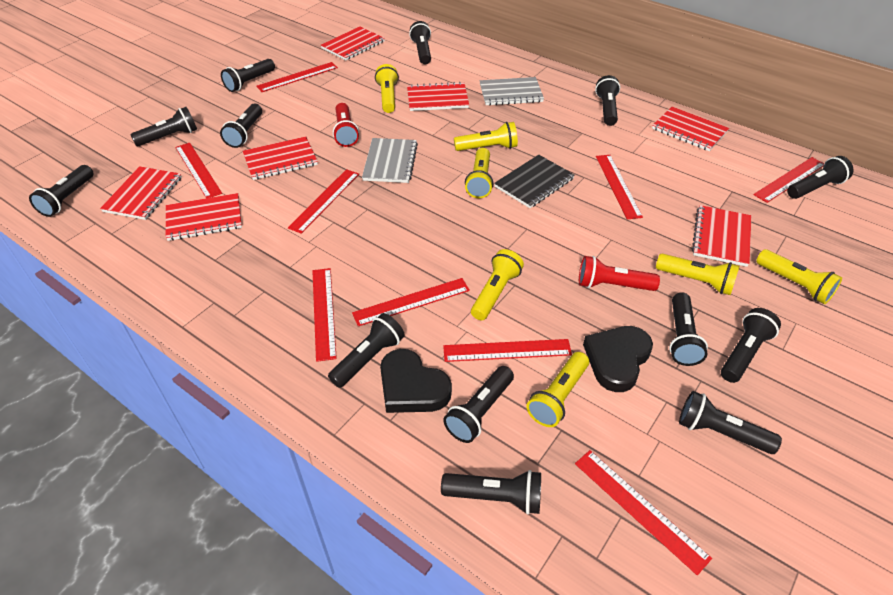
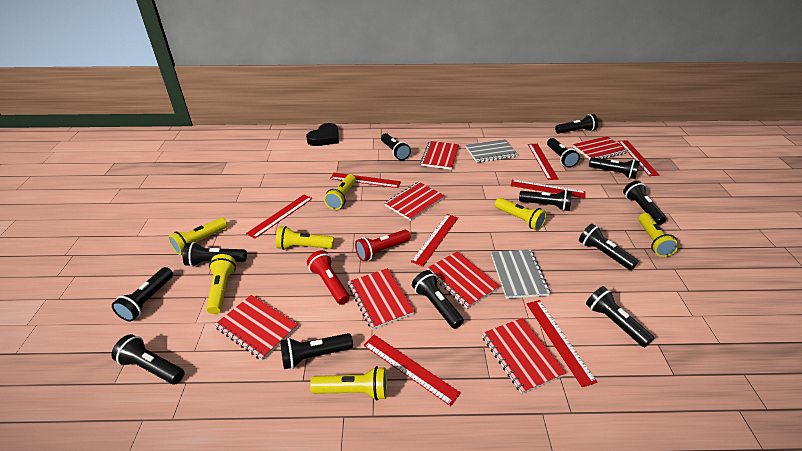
black heart: 2 -> 1
black notebook: 1 -> 0
red ruler: 9 -> 8

